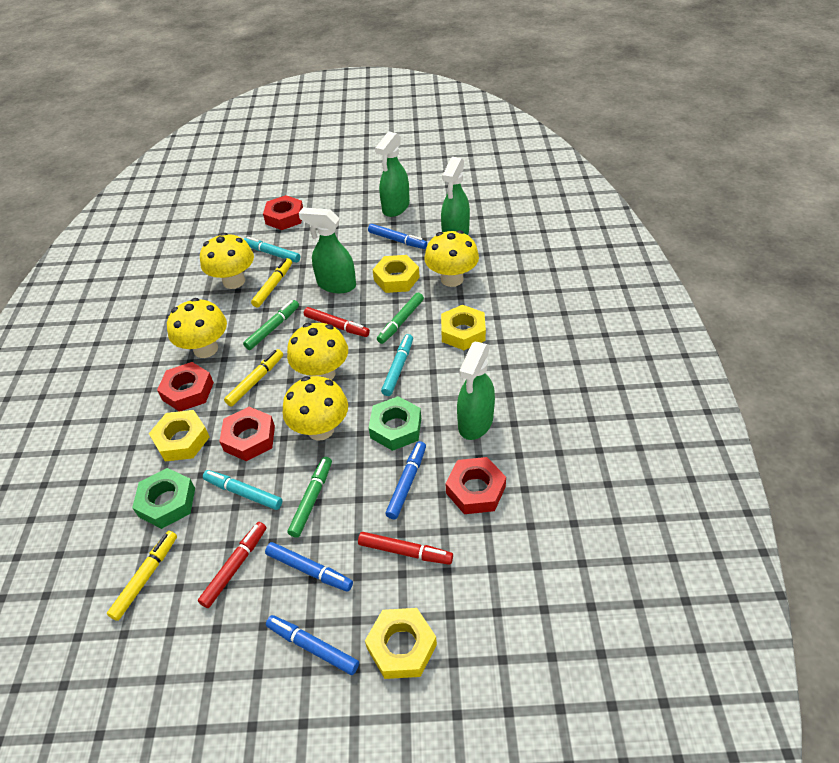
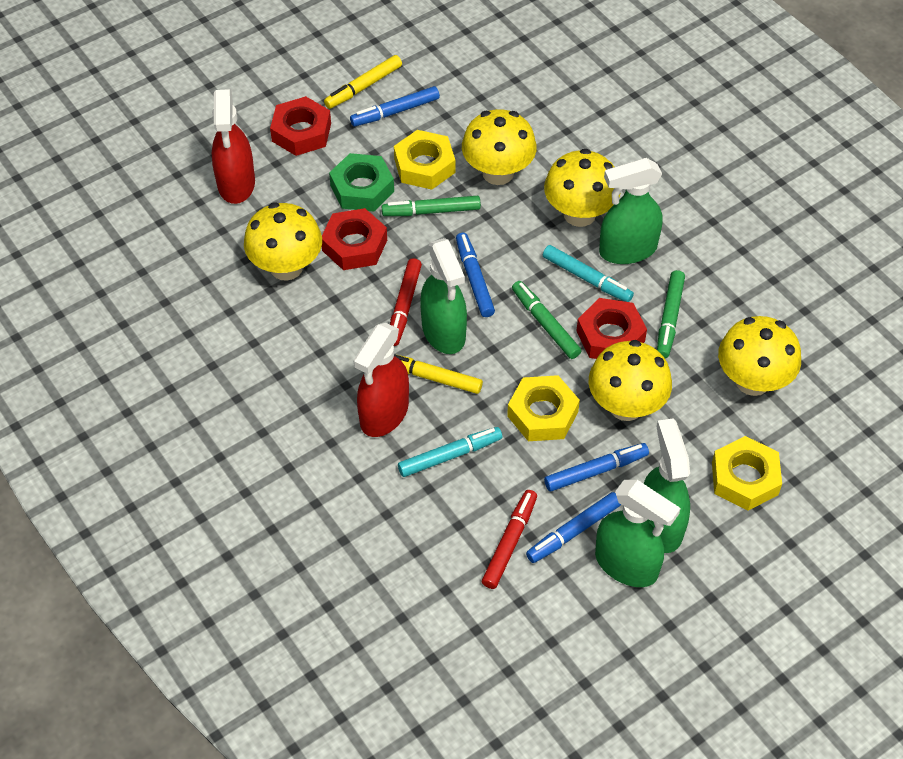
green nut: 2 -> 1
red marker: 3 -> 2
red nut: 4 -> 3
red spray bottle: 0 -> 2
turquoise marker: 3 -> 2
yellow marker: 3 -> 2
yellow nut: 4 -> 3

